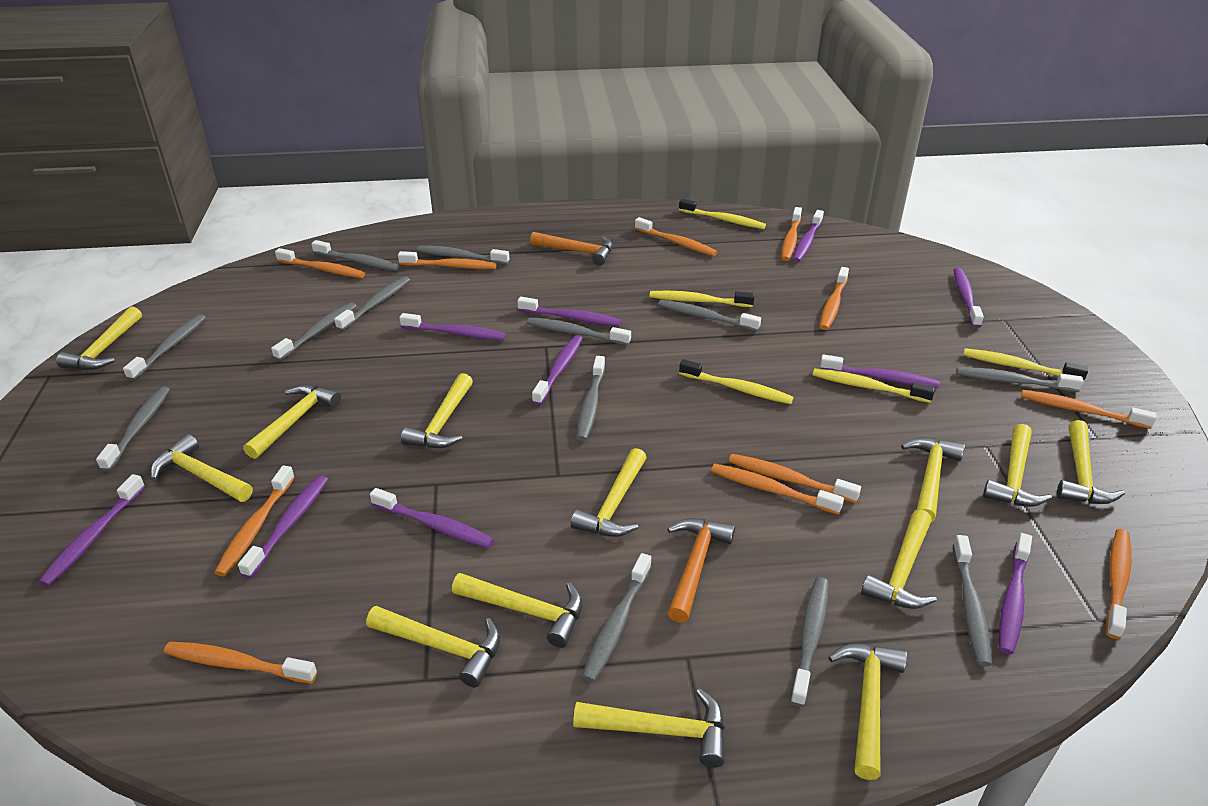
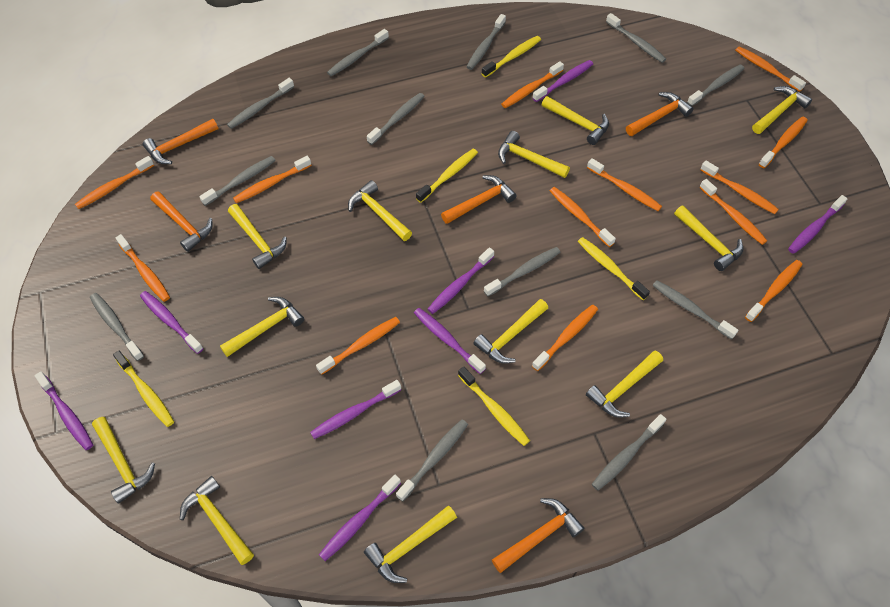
grey toothbrush: 13 -> 12
orange hammer: 2 -> 5
orange toothbrush: 11 -> 13
purple toothbrush: 10 -> 8
yellow hammer: 13 -> 12

